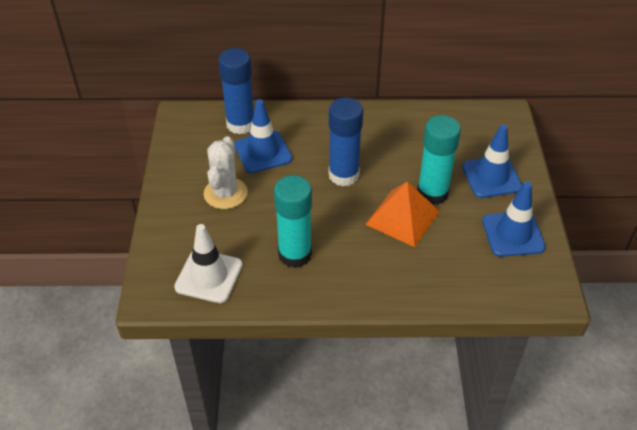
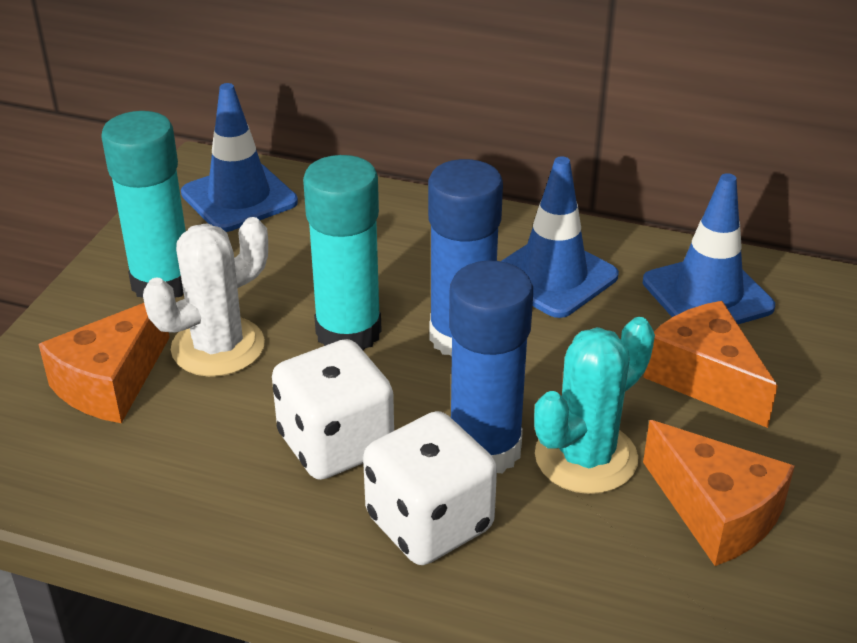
orange cheese: 0 -> 3
orange pyramid: 1 -> 0
turquoise cactus: 0 -> 1
white dice: 0 -> 2
white traffic cone: 1 -> 0

